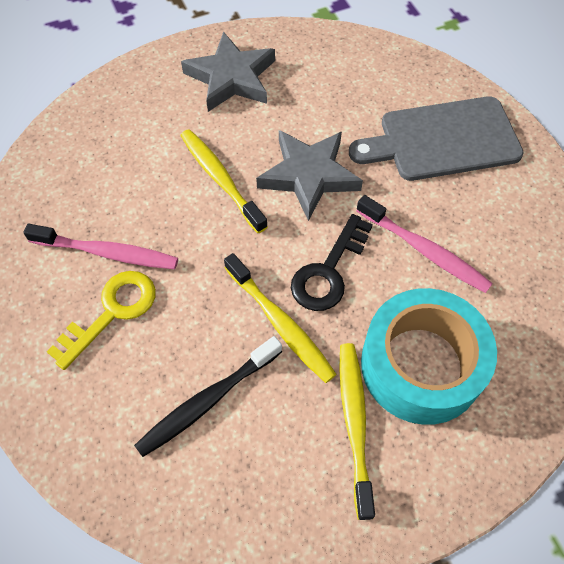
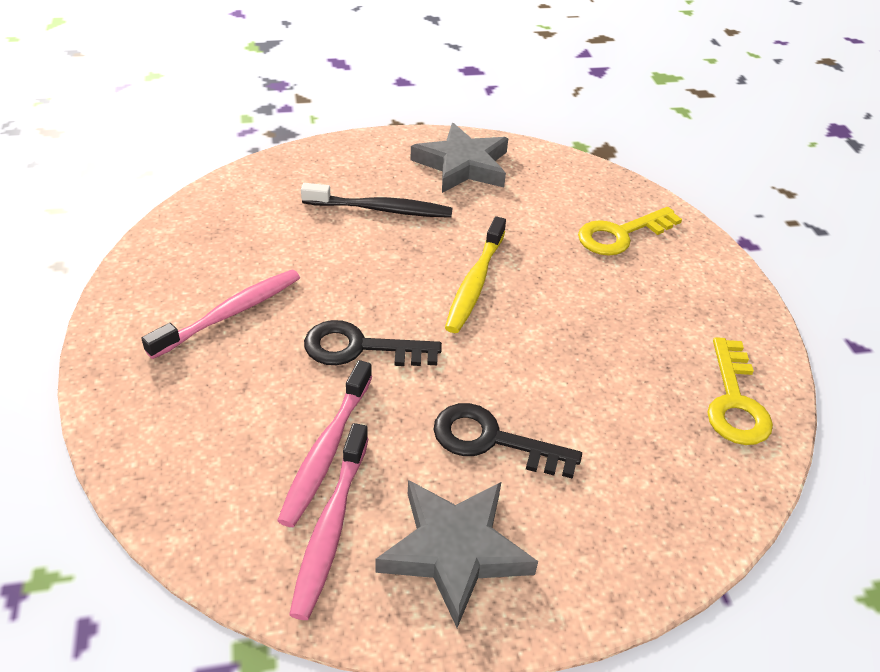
black key: 1 -> 2
grey cutting board: 1 -> 0
pink toothbrush: 2 -> 3
turquoise tape: 1 -> 0
yellow key: 1 -> 2
yellow toothbrush: 3 -> 1

